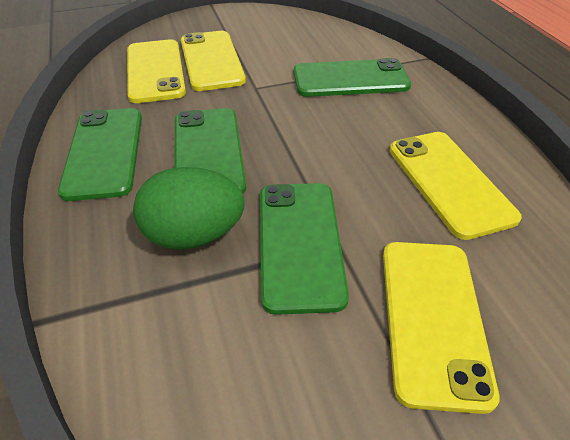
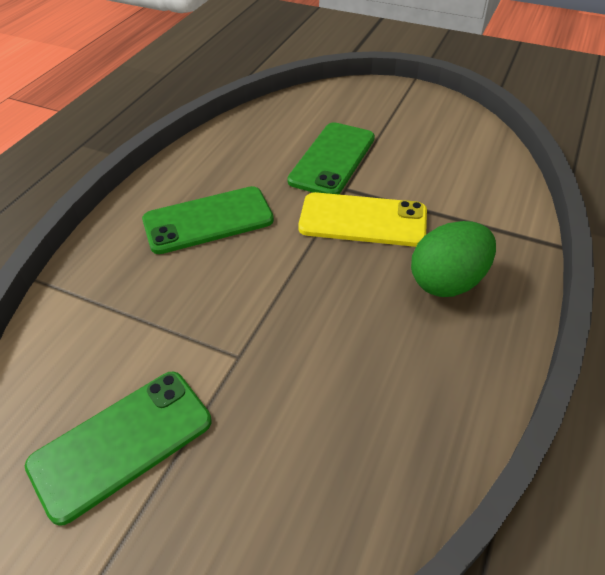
green phone: 4 -> 3
yellow phone: 4 -> 1

